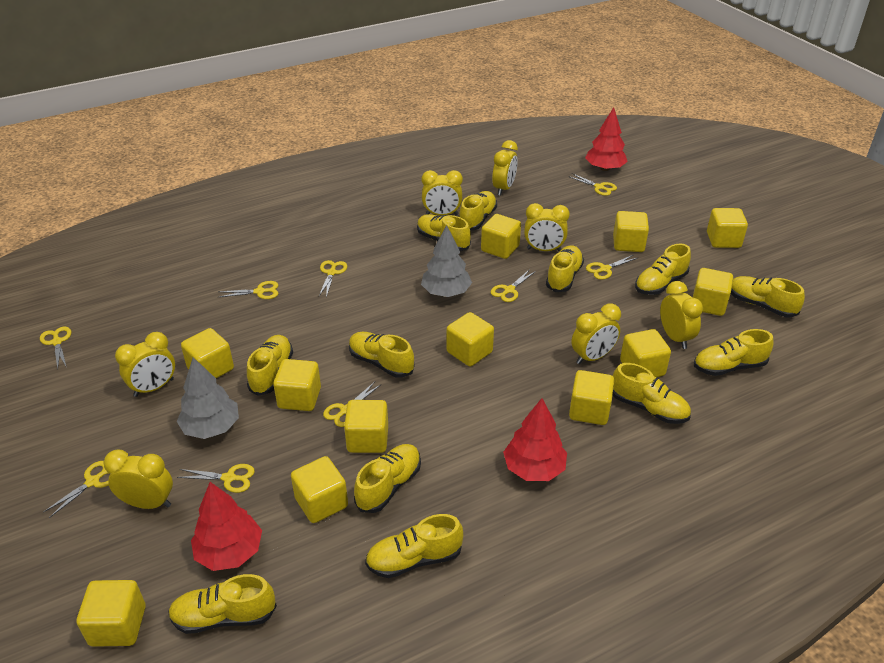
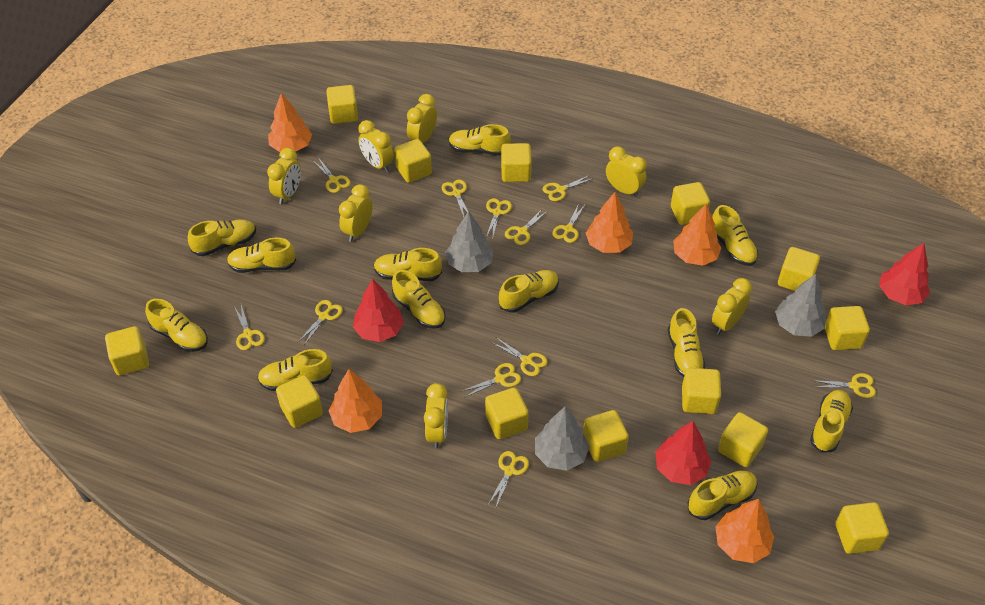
grey tree: 2 -> 3
orange tree: 0 -> 5
yellow cube: 12 -> 13
yellow scissors: 9 -> 12

